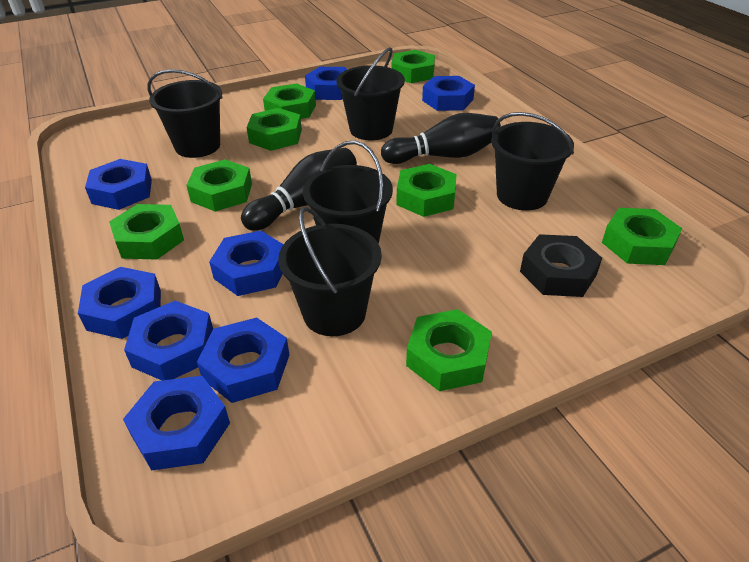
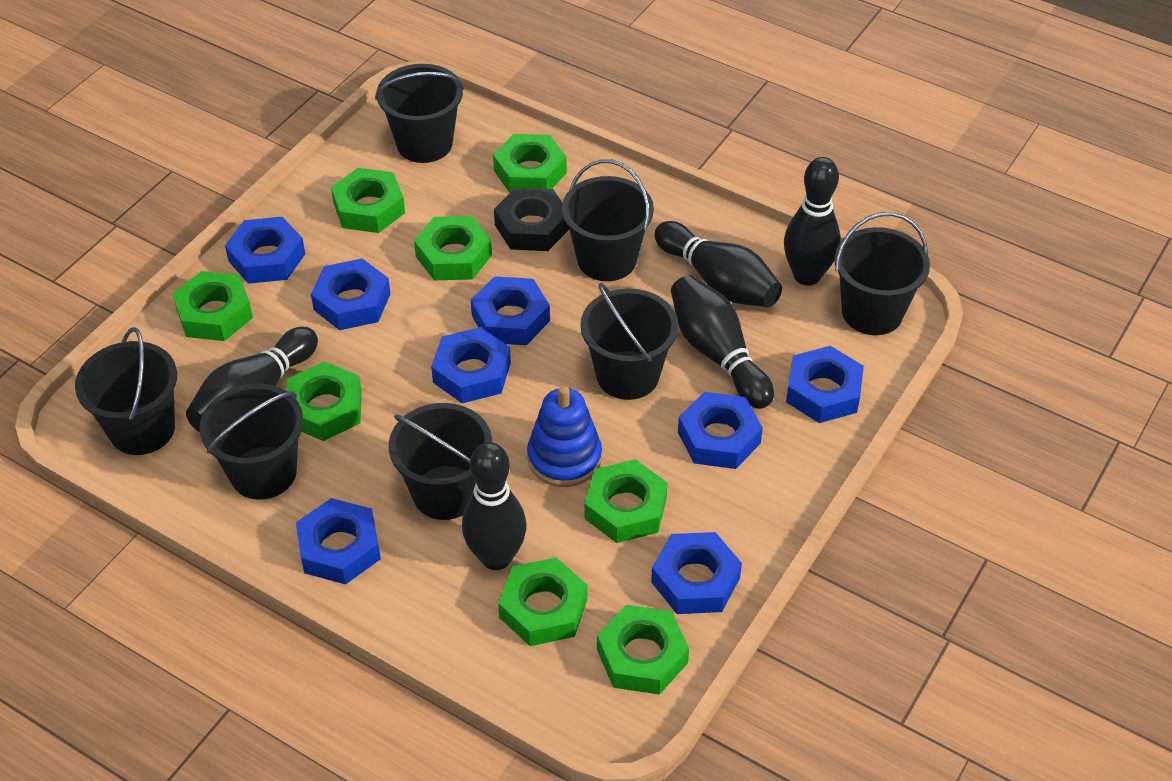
black bowling pin: 2 -> 5
black bucket: 5 -> 7
blue stacking toy: 0 -> 1

